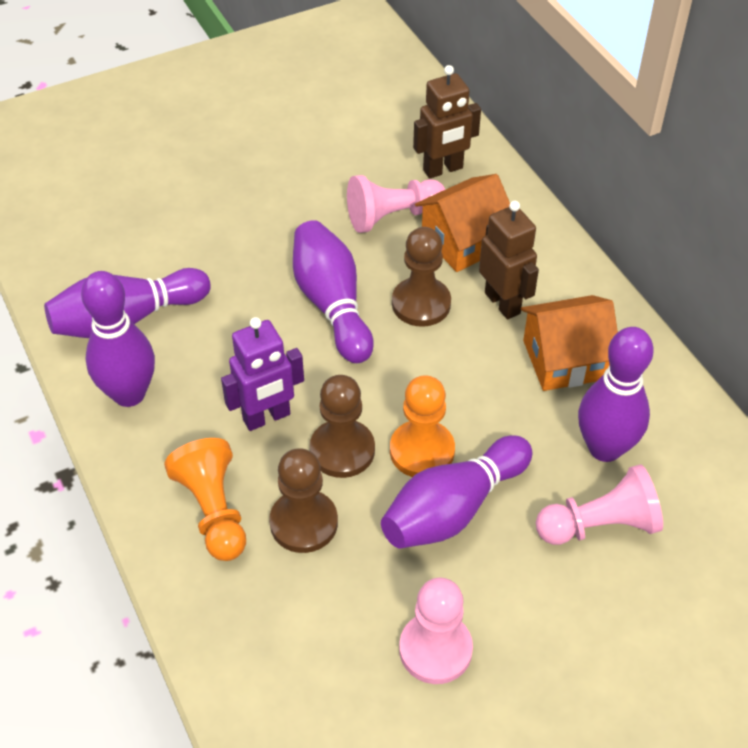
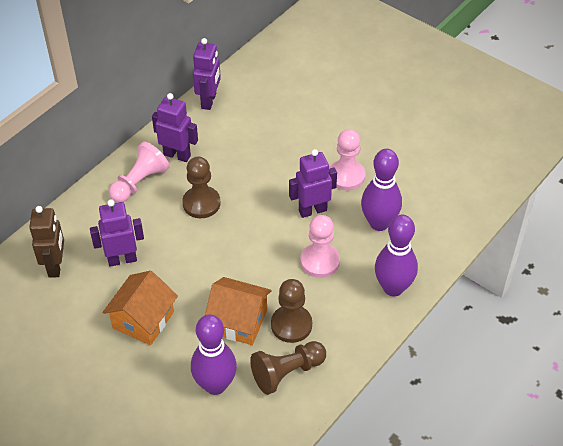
brown robot: 2 -> 1
orange pawn: 2 -> 0
purple bowling pin: 5 -> 3
purple robot: 1 -> 4

